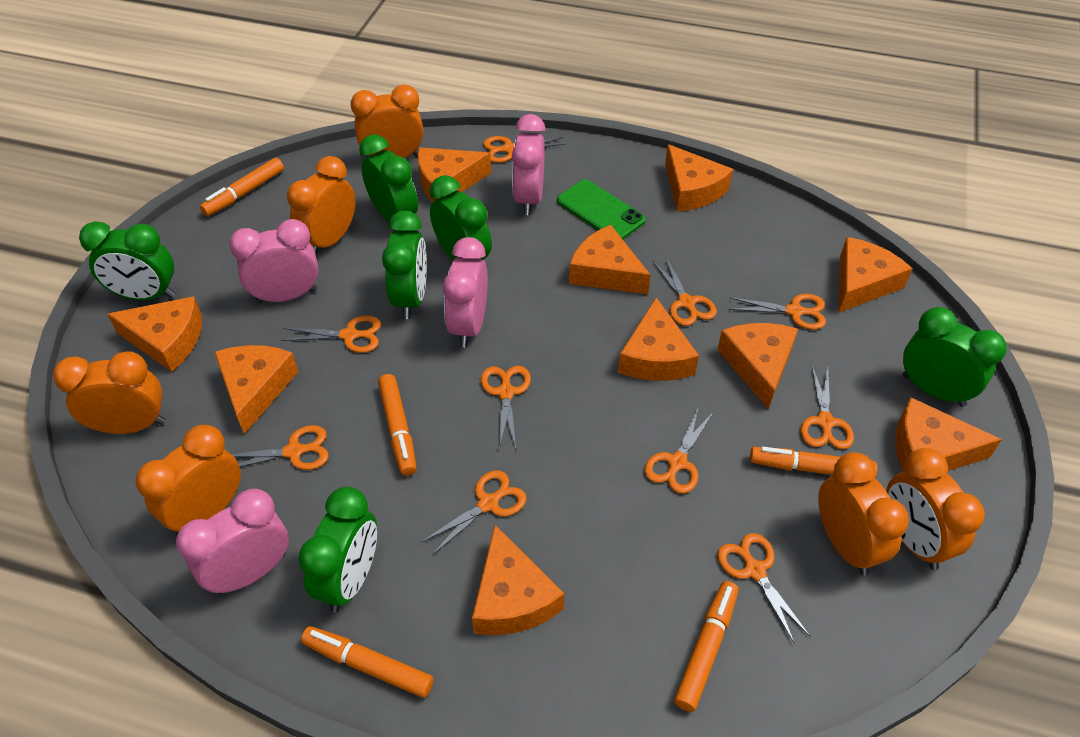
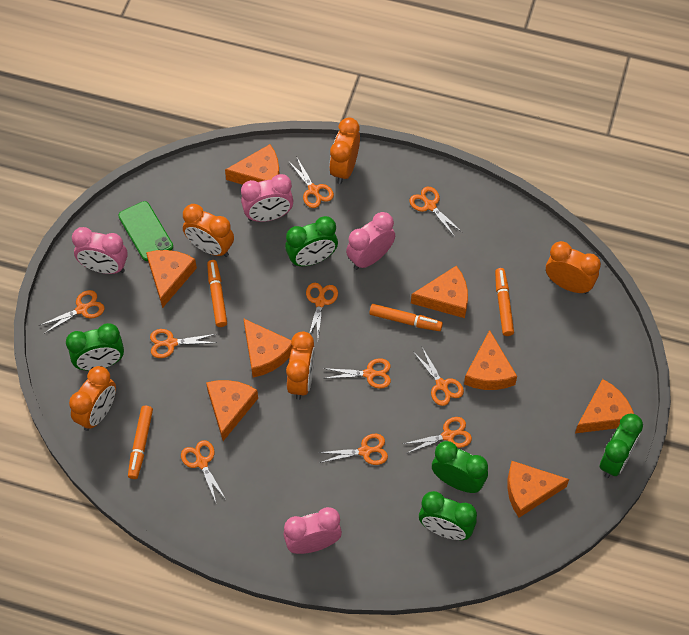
green clock: 6 -> 5
orange cheese: 10 -> 8
orange clock: 6 -> 5
orange marker: 5 -> 4

